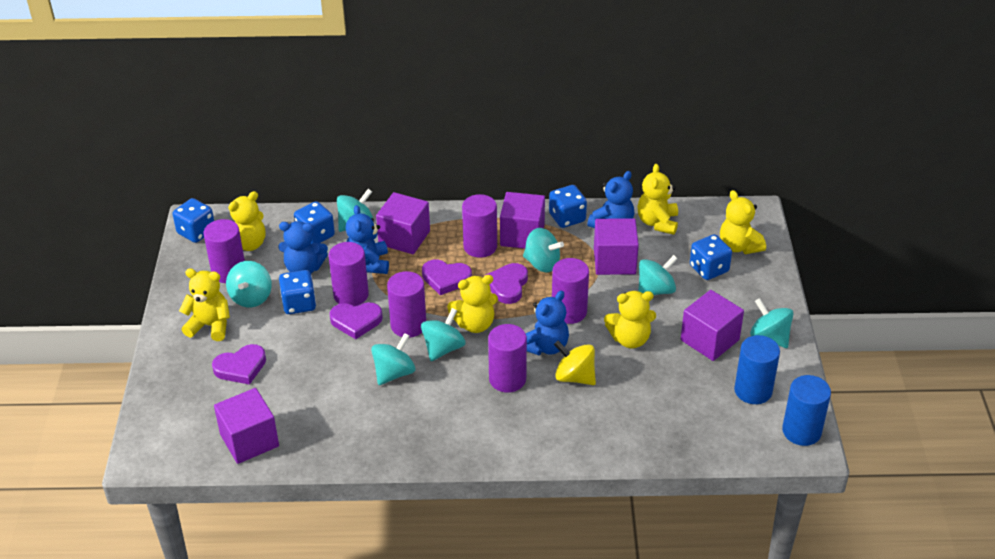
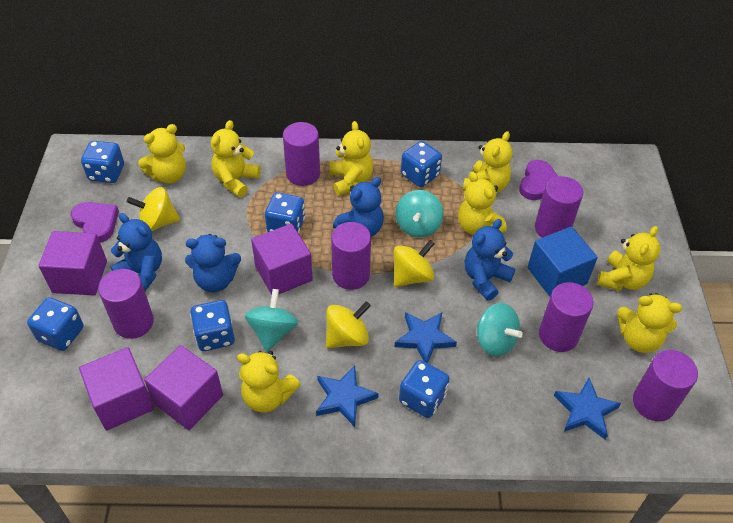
blue cube: 0 -> 1
blue cylinder: 2 -> 0
blue dice: 5 -> 6
blue star: 0 -> 3
purple cube: 5 -> 4
purple heart: 4 -> 2
turquoise spinning top: 7 -> 3
yellow spinning top: 1 -> 3
yellow teddy bear: 6 -> 8

